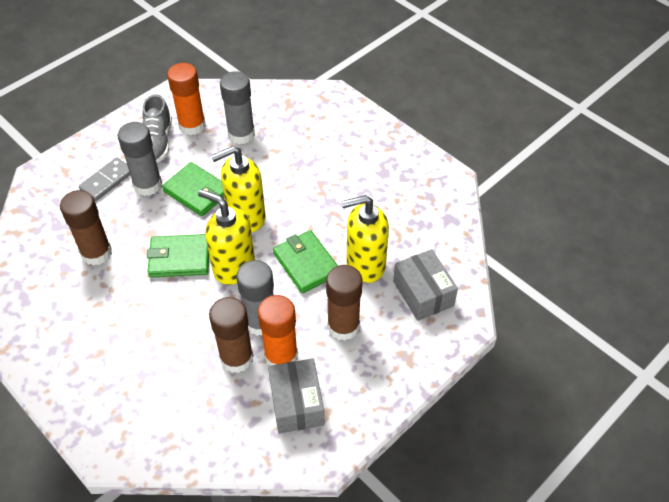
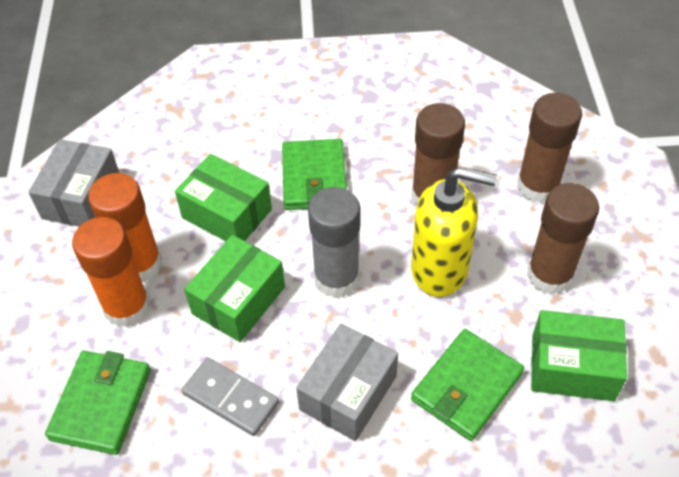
green box: 0 -> 3
grey glue stick: 3 -> 1
grey shoe: 1 -> 0
yellow soap dispenser: 3 -> 1

